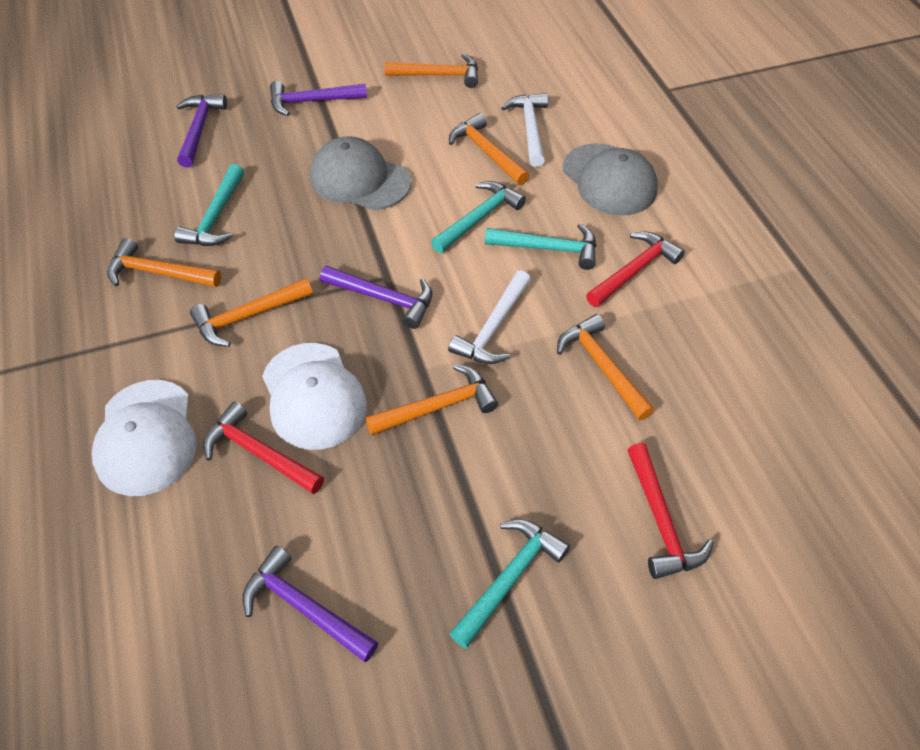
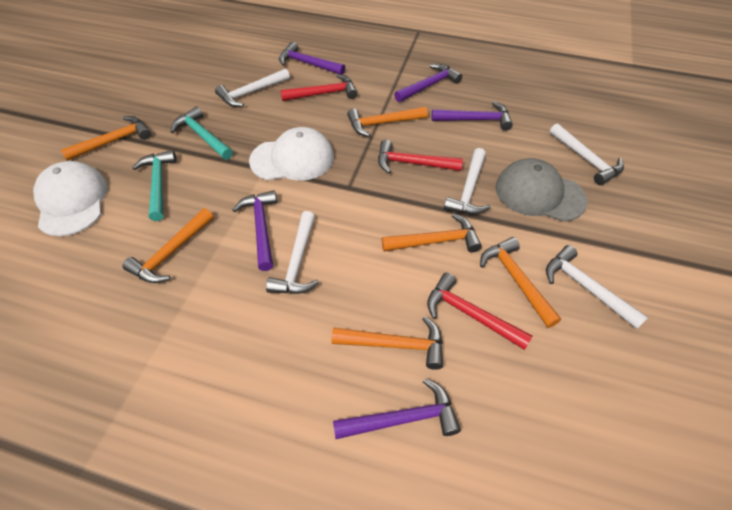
grey cap: 2 -> 1
purple hammer: 4 -> 5
turquoise hammer: 4 -> 2
white hammer: 2 -> 5

